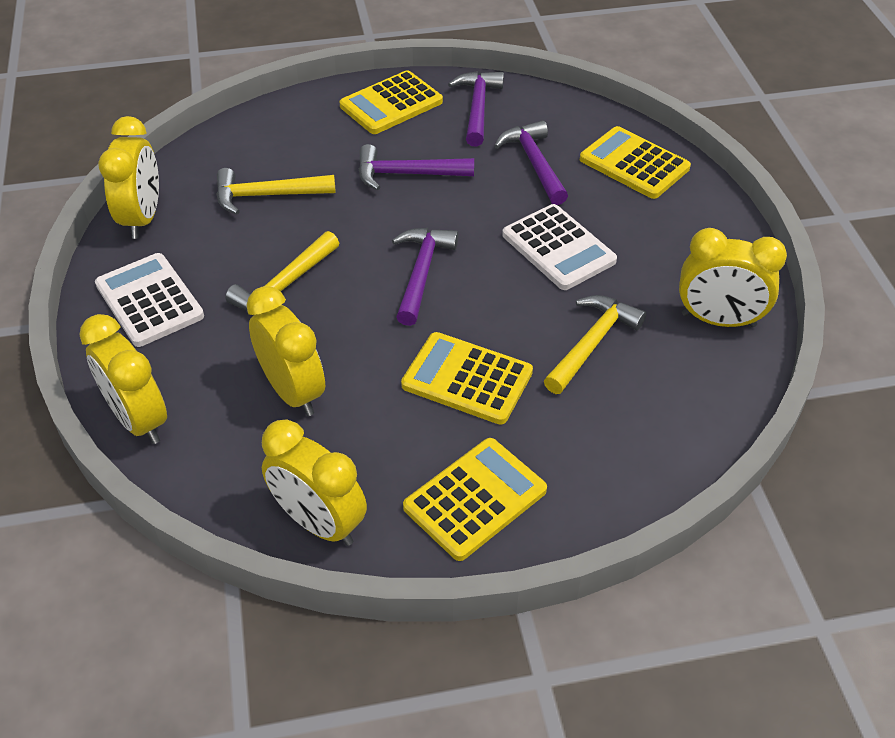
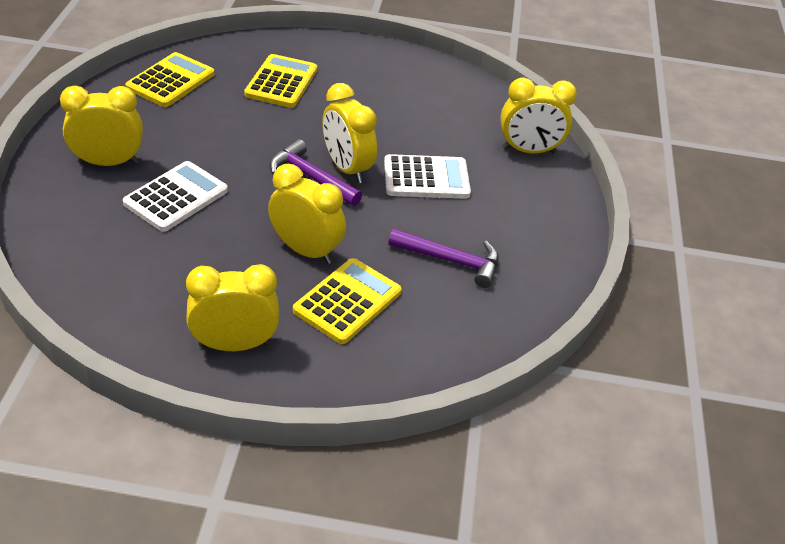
purple hammer: 4 -> 2
yellow calculator: 4 -> 3
yellow hammer: 3 -> 0

